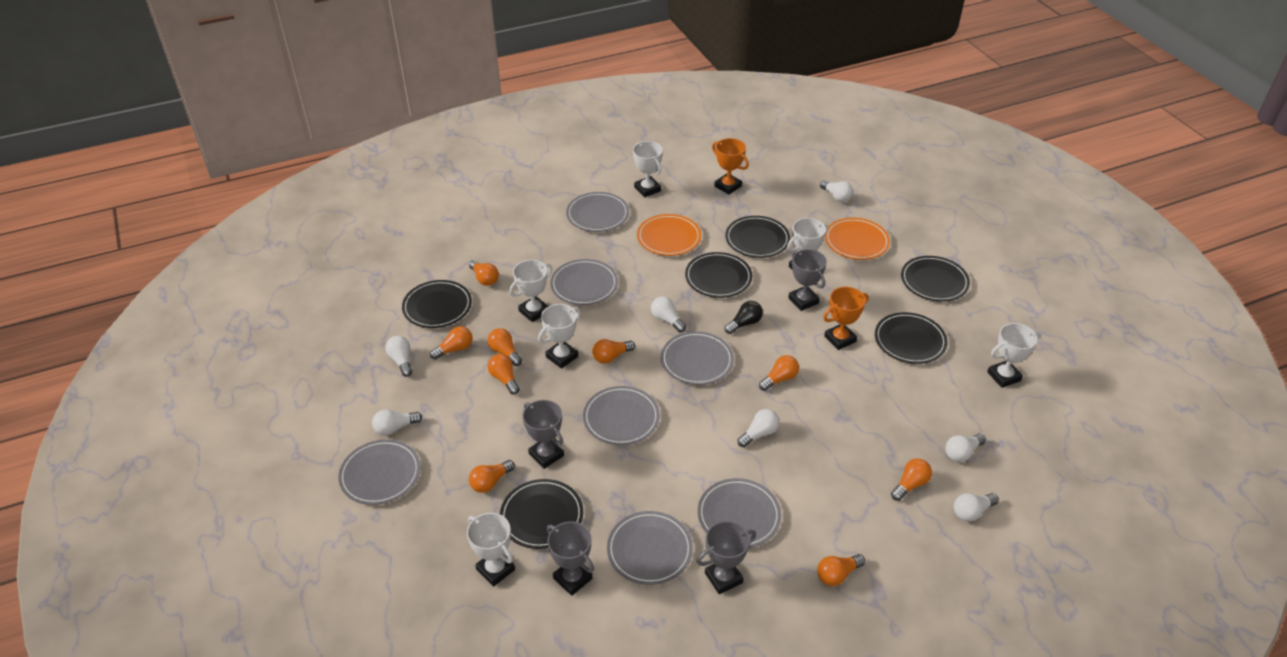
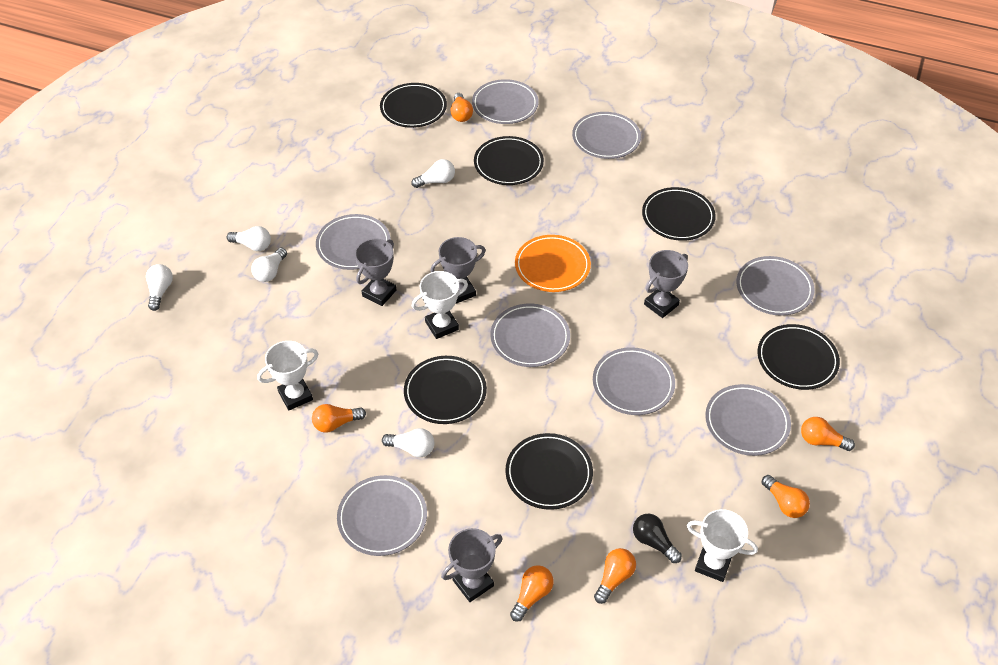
grey plate: 7 -> 8
orange light bulb: 9 -> 6
orange plate: 2 -> 1
orange trophy: 2 -> 0
white light bulb: 7 -> 5
white trophy: 6 -> 3

